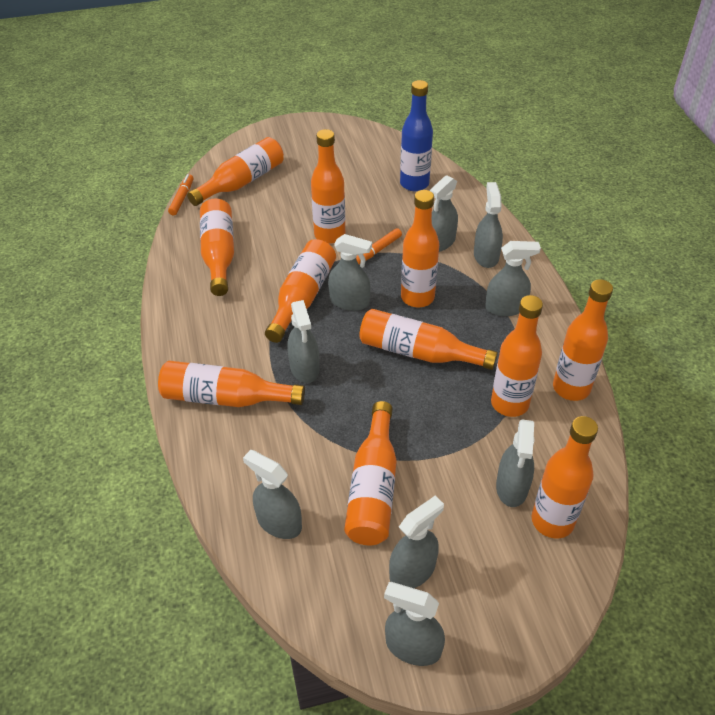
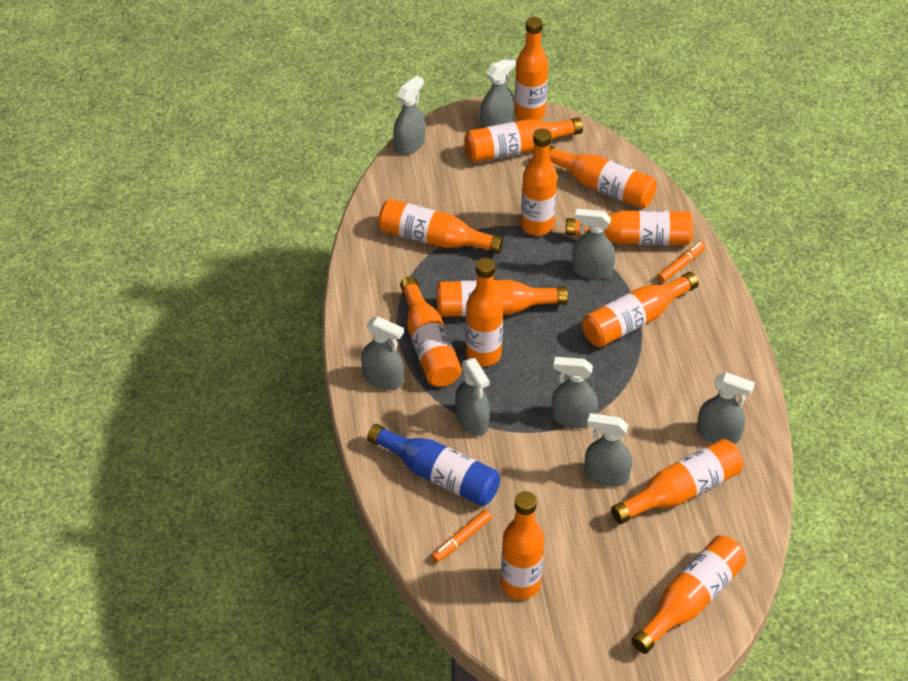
grey spray bottle: 9 -> 8
orange bottle: 11 -> 13

